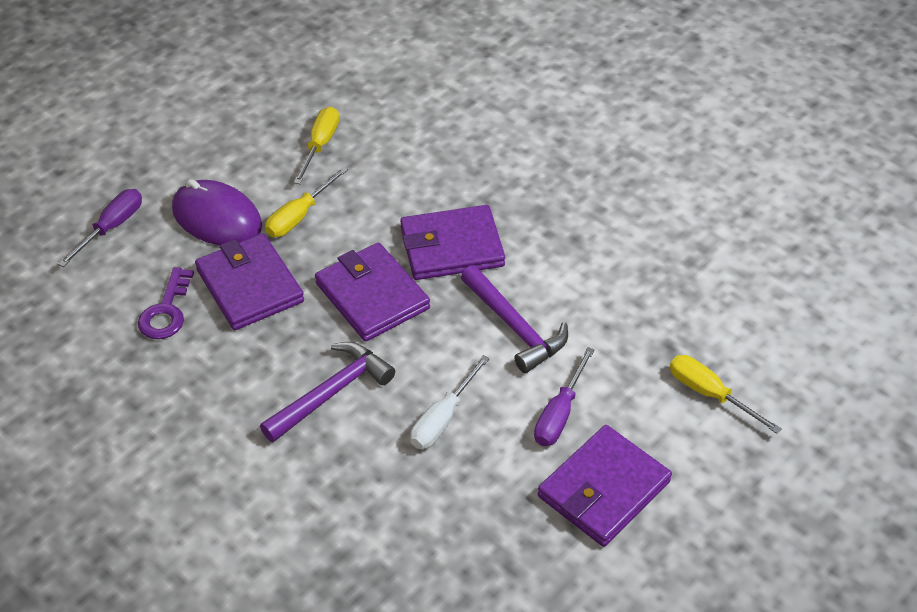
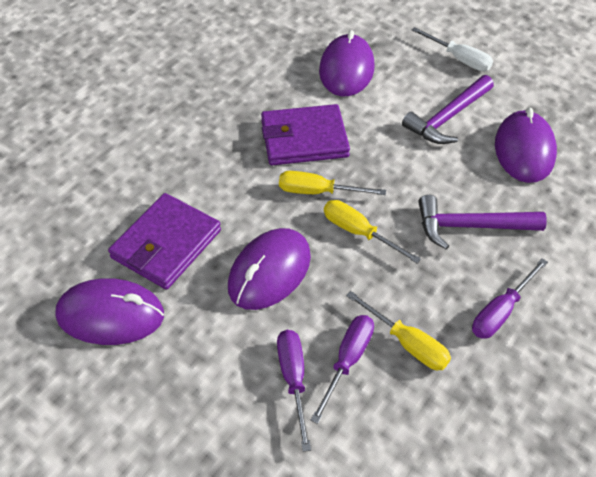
purple key: 1 -> 0
purple mouse: 1 -> 4
purple screwdriver: 2 -> 3
purple wallet: 4 -> 2

